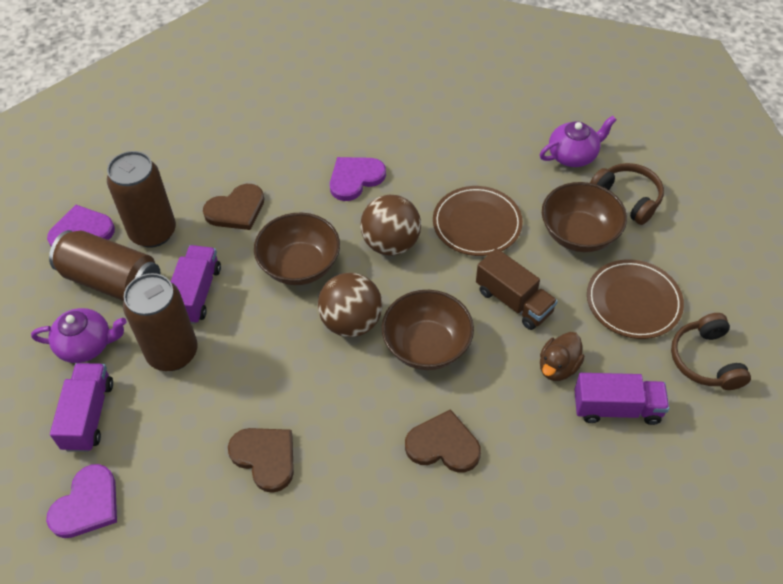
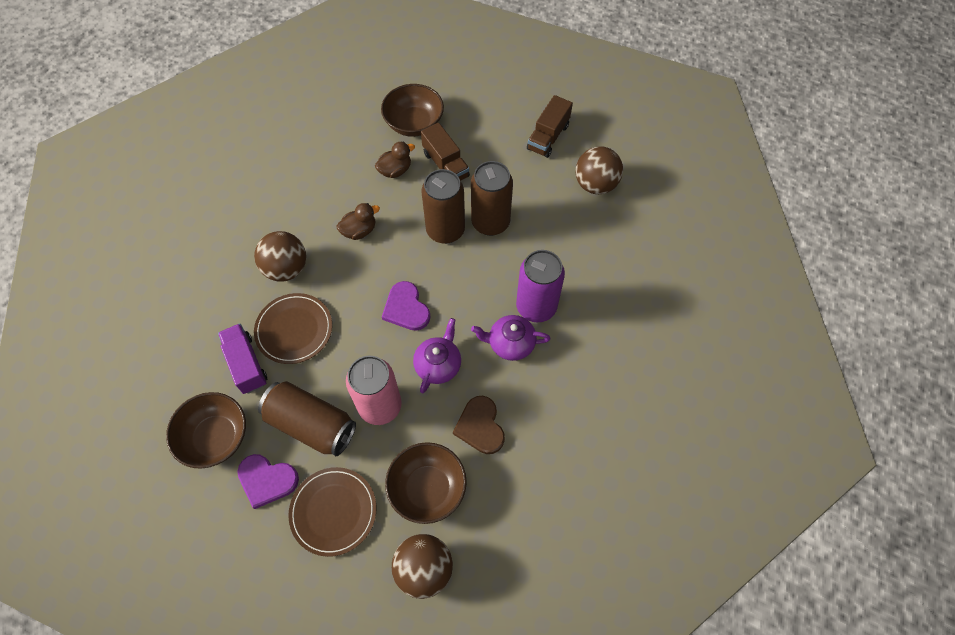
brown ball: 2 -> 3
brown duck: 1 -> 2
brown headphones: 2 -> 0
brown heart: 3 -> 1
brown truck: 1 -> 2
pink can: 0 -> 1
purple can: 0 -> 1
purple heart: 3 -> 2
purple truck: 3 -> 1

